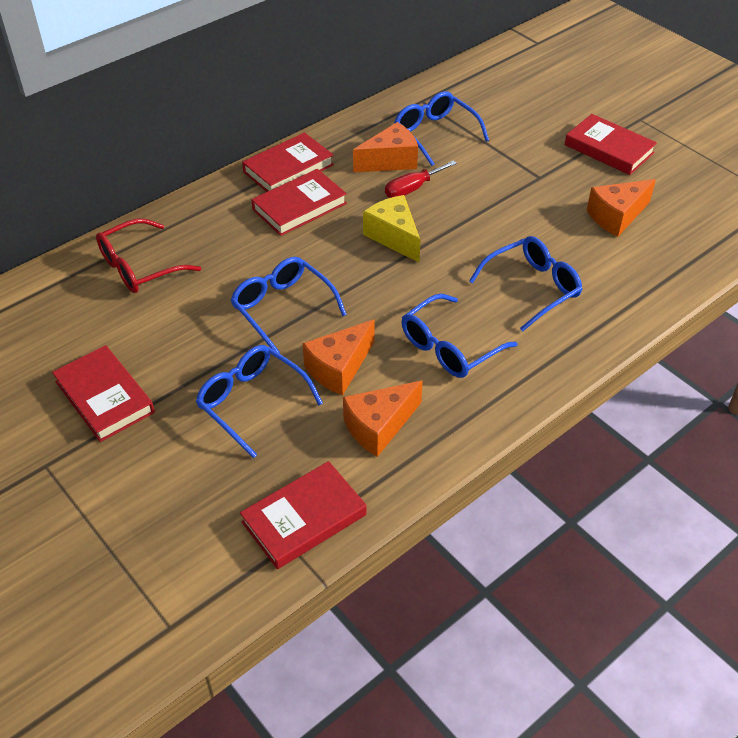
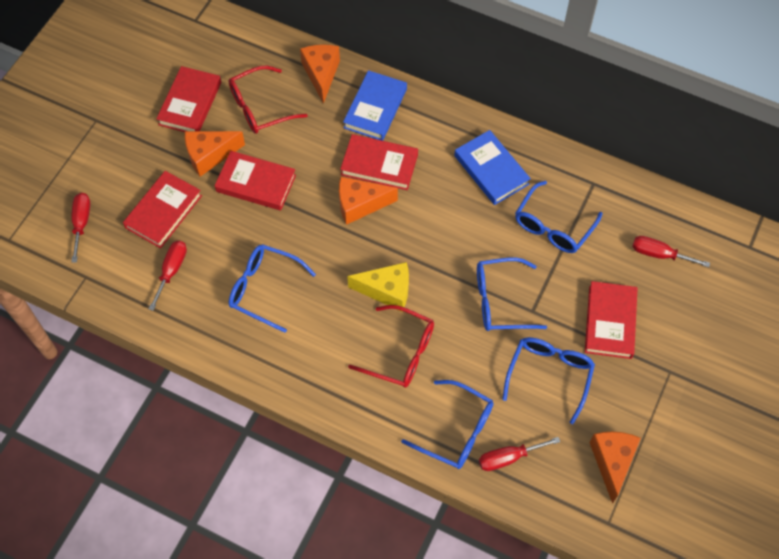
blue book: 0 -> 2
red glasses: 1 -> 2
red screwdriver: 1 -> 4

